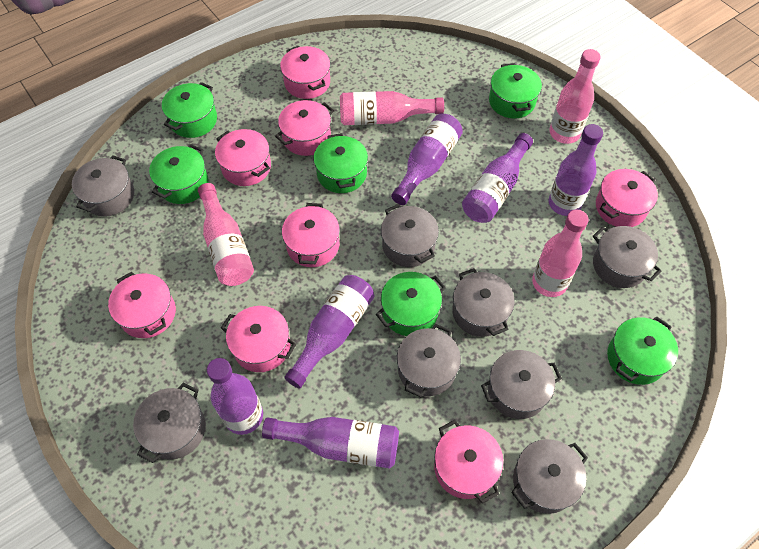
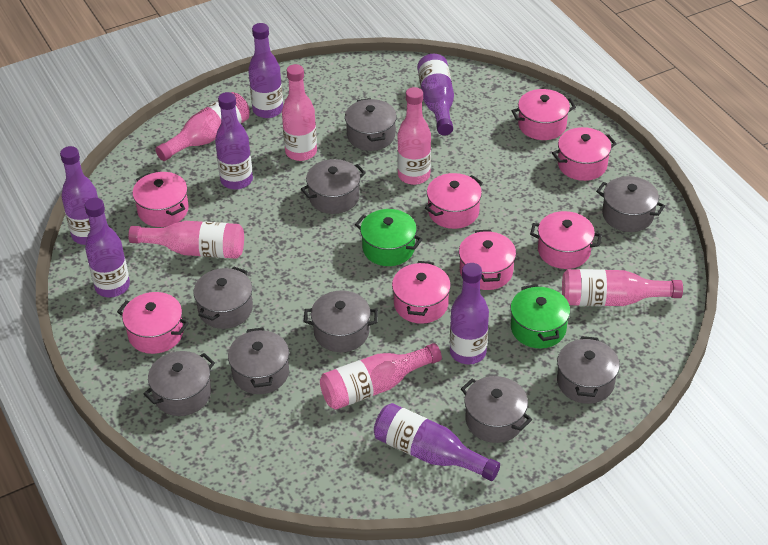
green pot: 6 -> 2
grey pot: 8 -> 9
pink bottle: 4 -> 6
purple bottle: 6 -> 7

